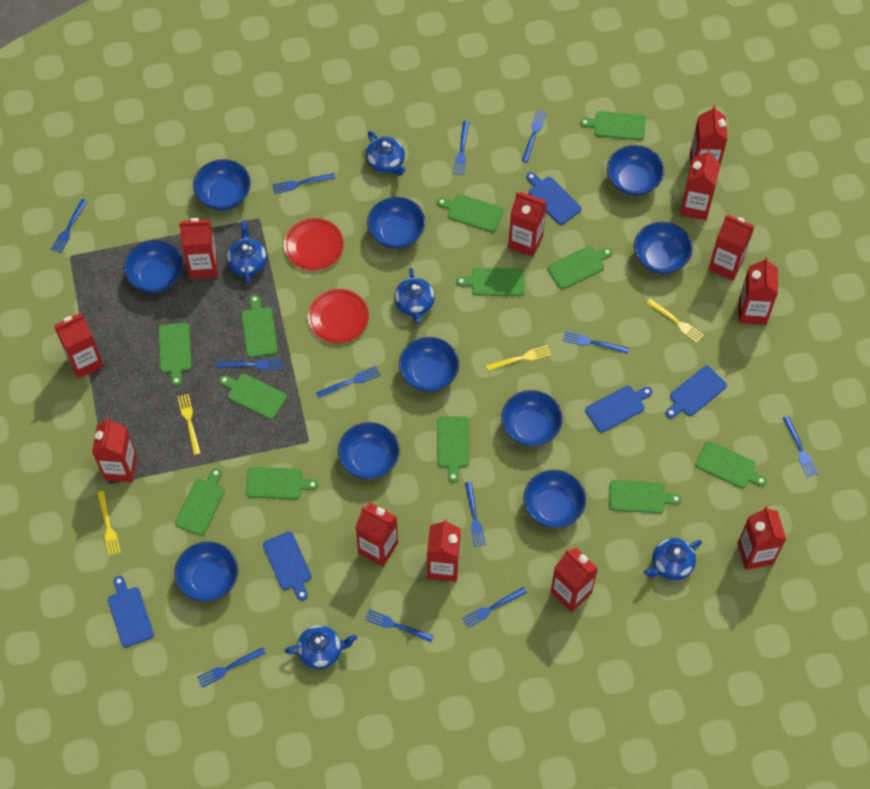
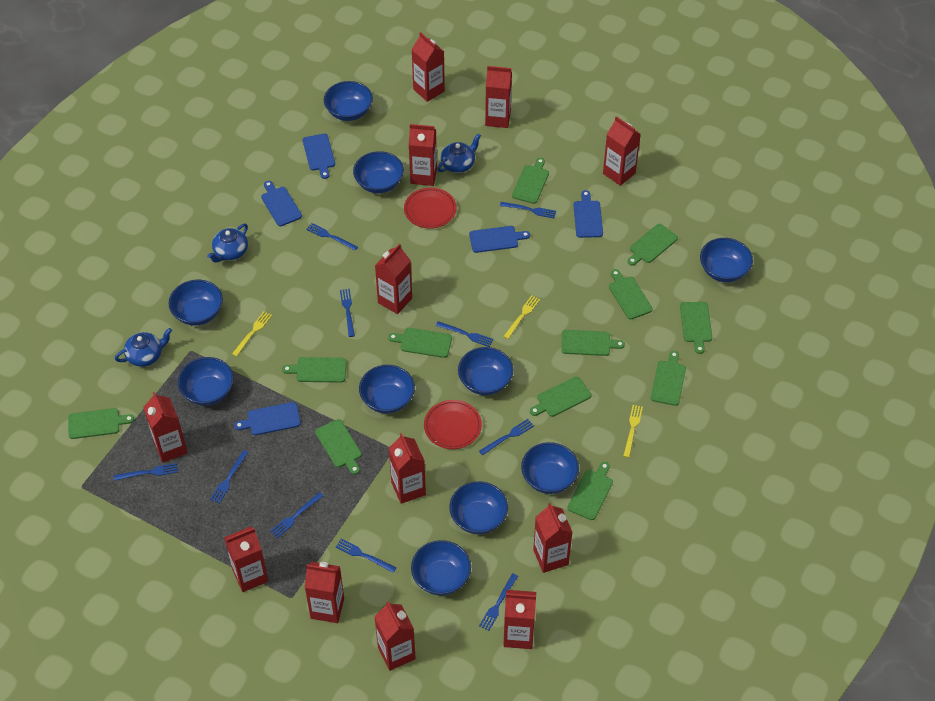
blue fork: 12 -> 10
blue teapot: 5 -> 3
yellow fork: 4 -> 3

